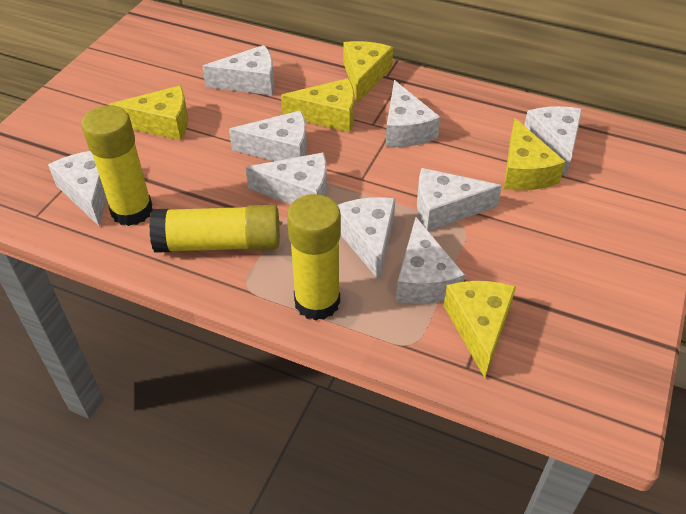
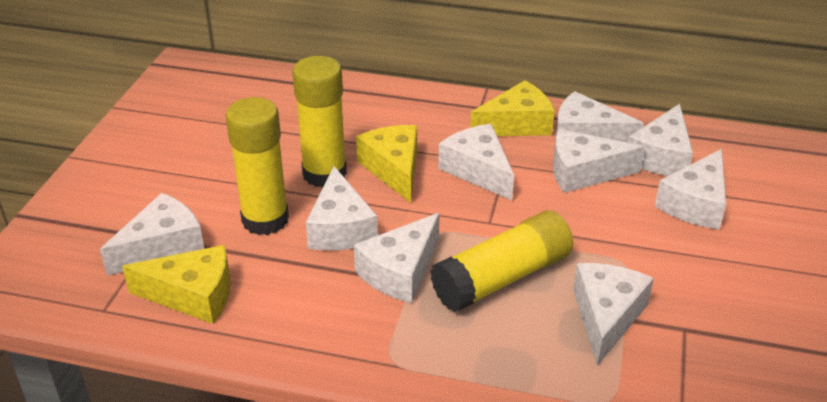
yellow cheese: 5 -> 3

